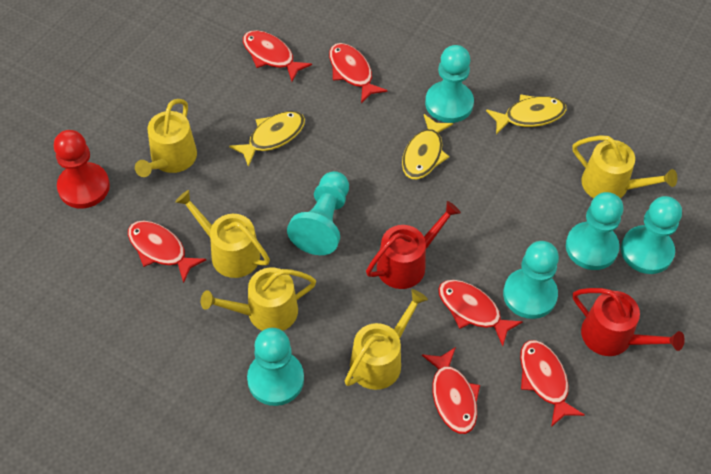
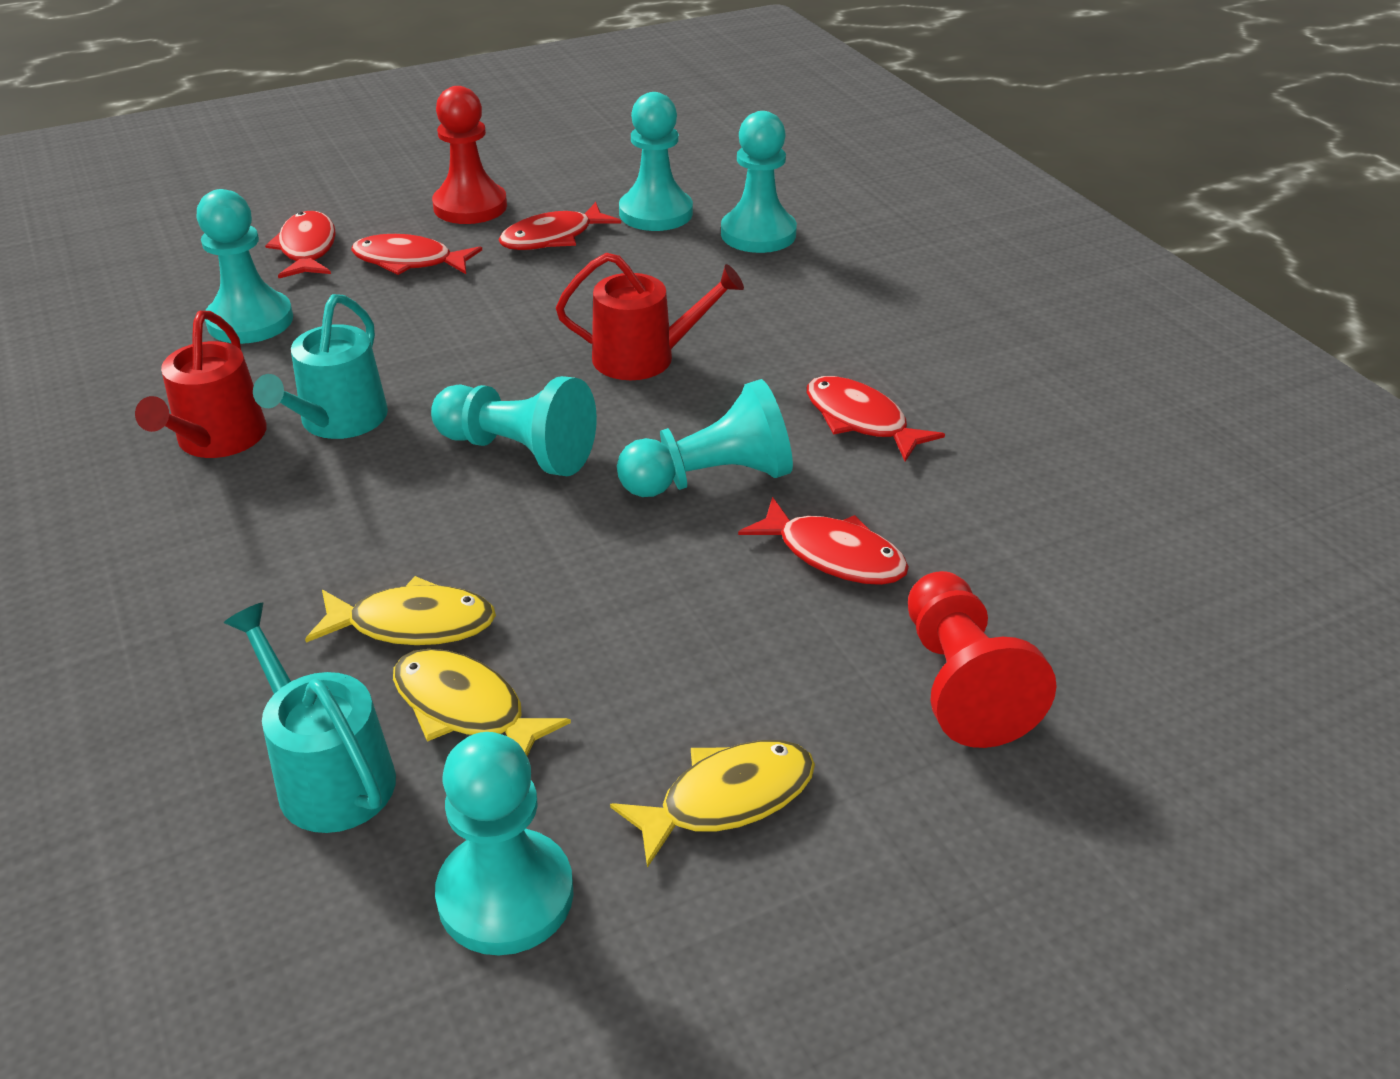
red fish: 6 -> 5
red pawn: 1 -> 2
turquoise watering can: 0 -> 2
yellow watering can: 5 -> 0

